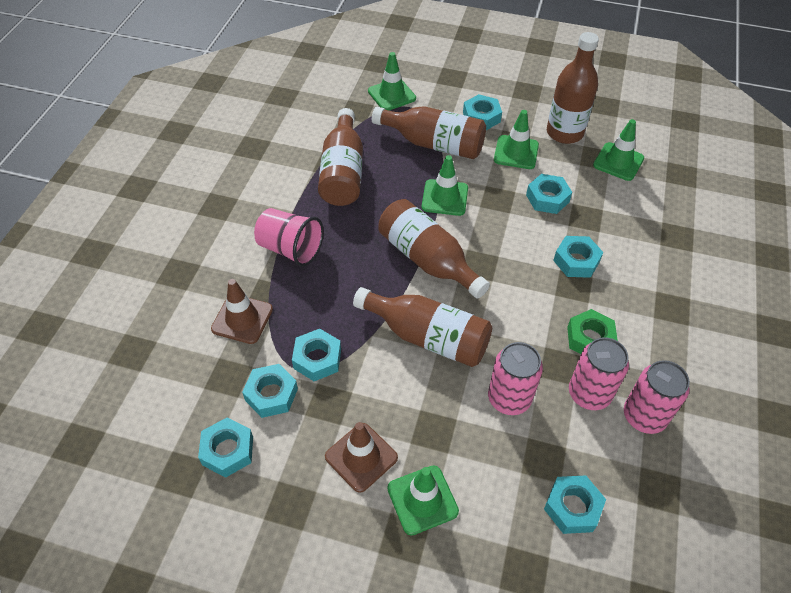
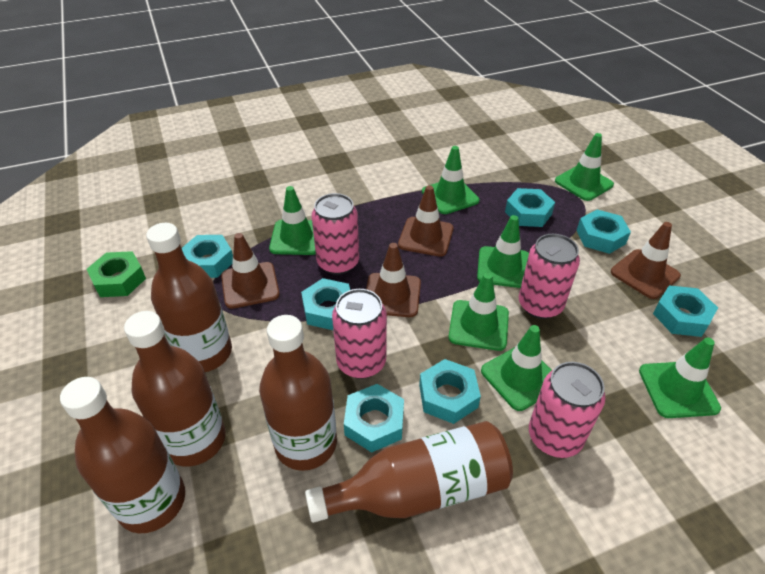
brown traffic cone: 2 -> 4
green traffic cone: 5 -> 7
pink can: 3 -> 4
pink cup: 1 -> 0

